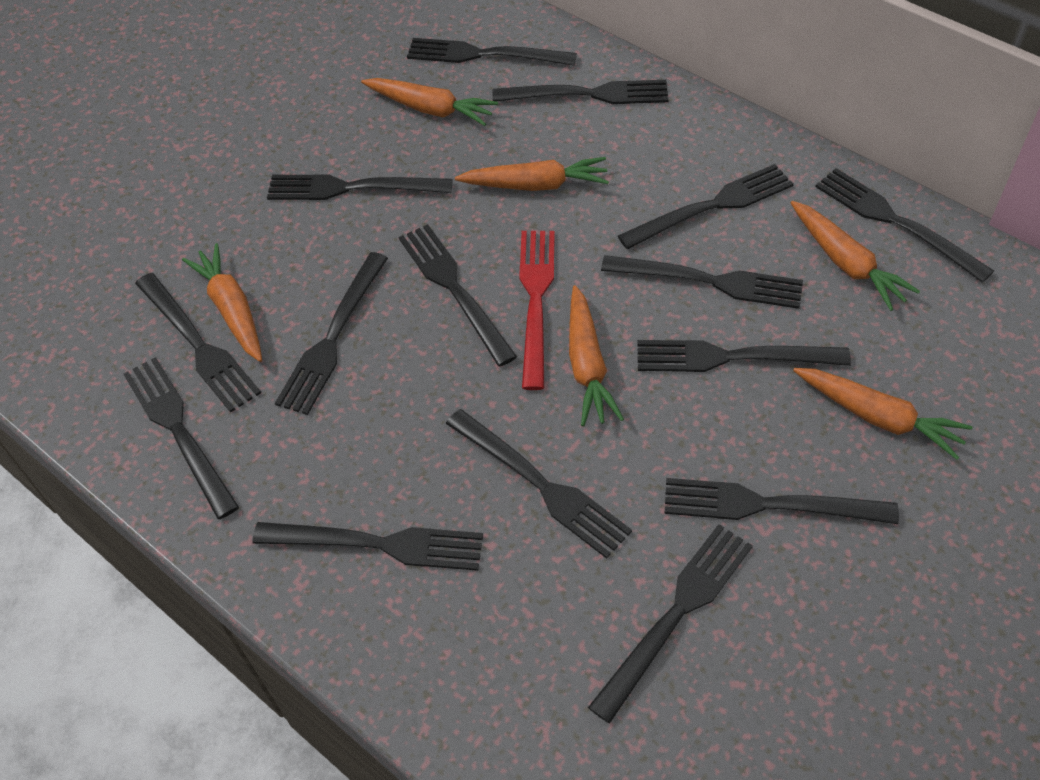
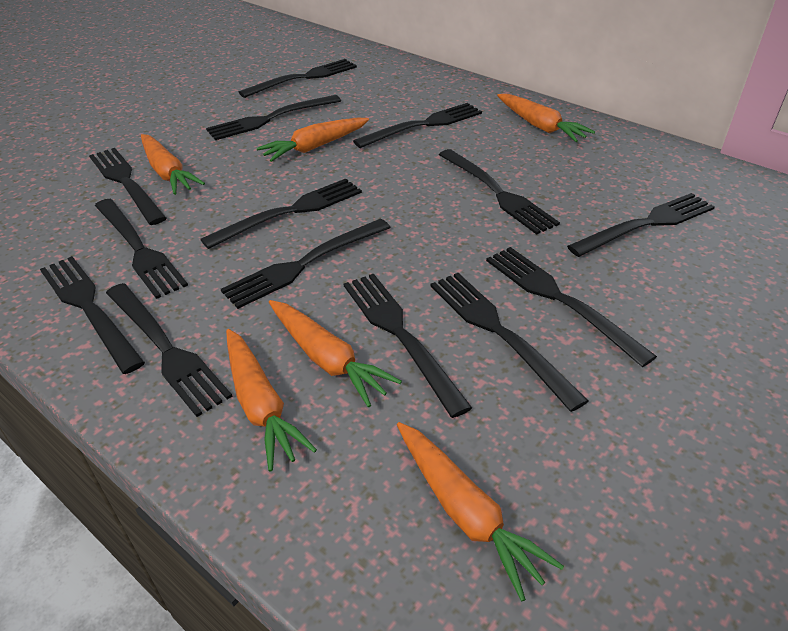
black fork: 15 -> 14
red fork: 1 -> 0

